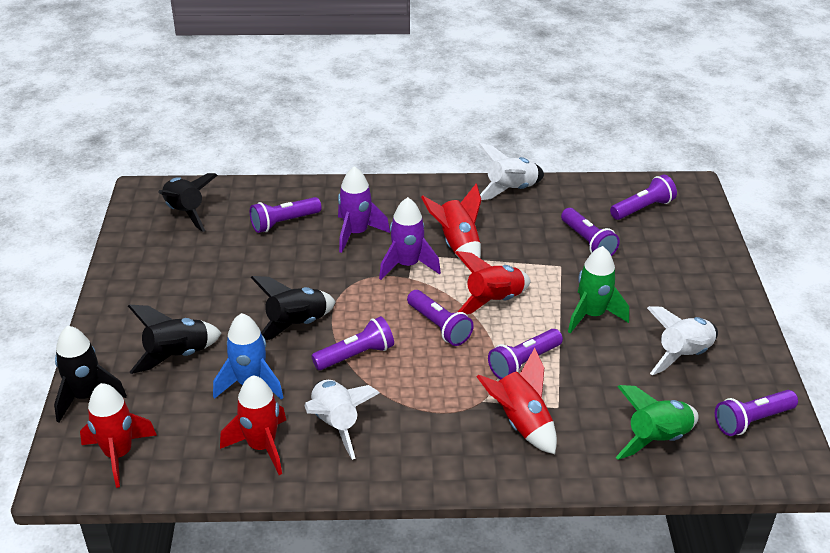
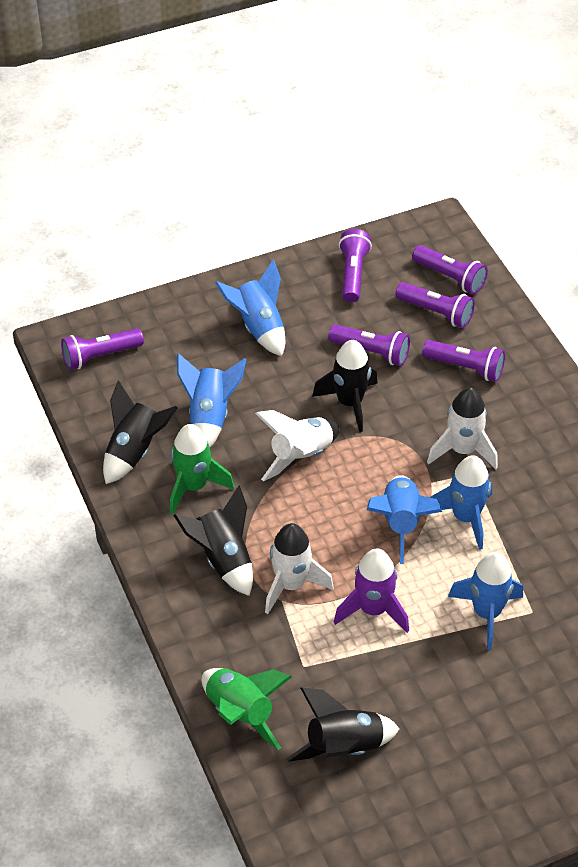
blue rocket: 1 -> 5
purple flashlight: 7 -> 6
purple rocket: 2 -> 1
red rocket: 5 -> 0

